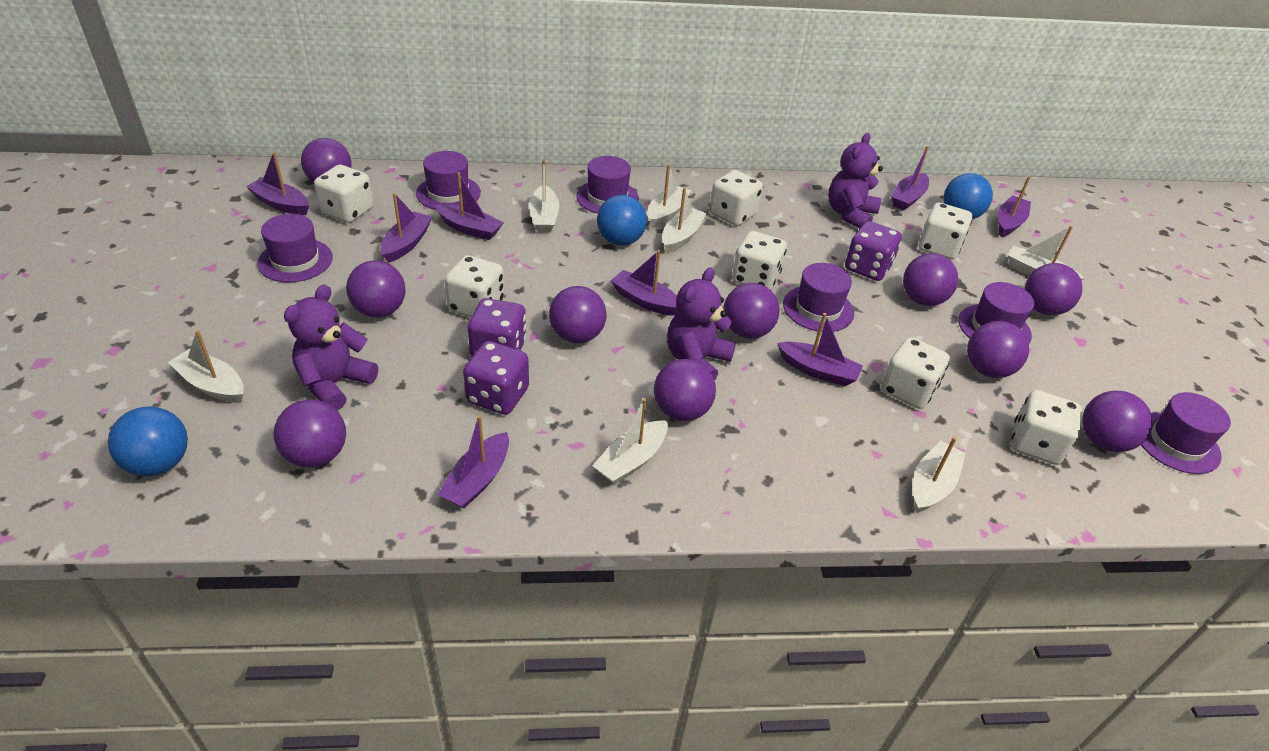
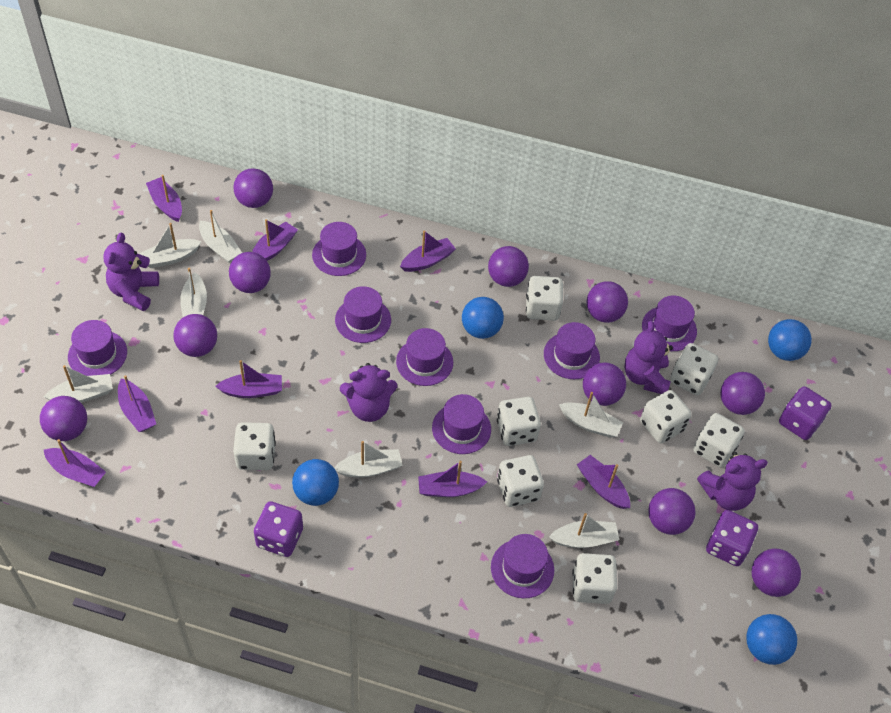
blue ball: 3 -> 4
purple hat: 6 -> 8
purple teddy bear: 3 -> 4
white dice: 7 -> 8

